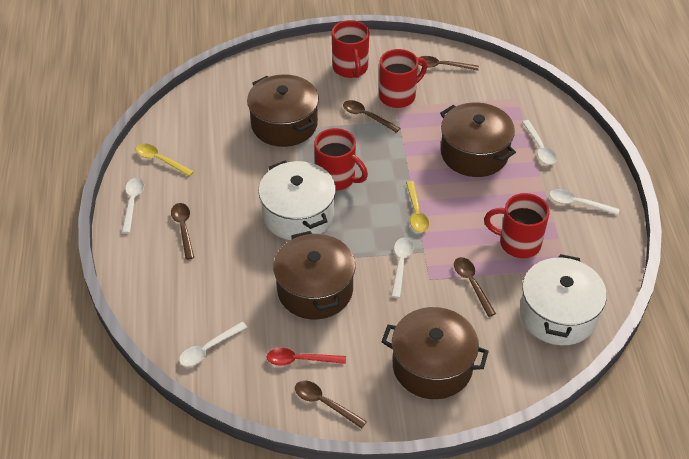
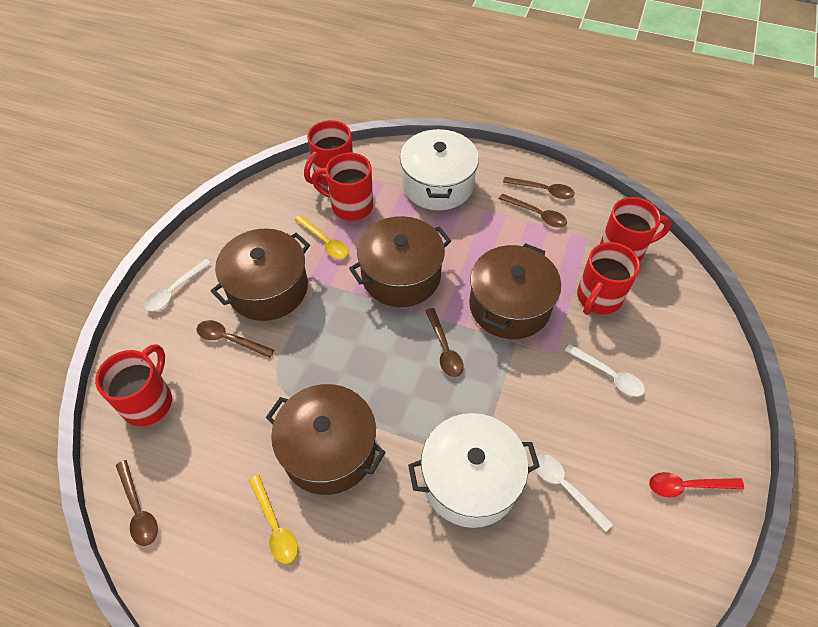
red mug: 4 -> 5
white spoon: 5 -> 3

